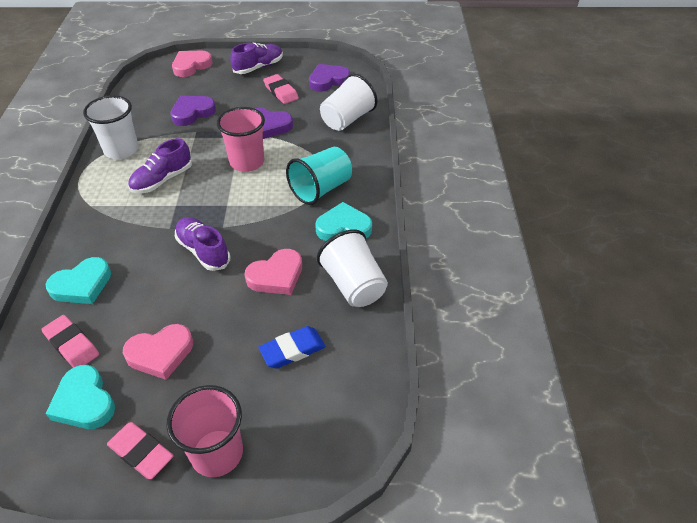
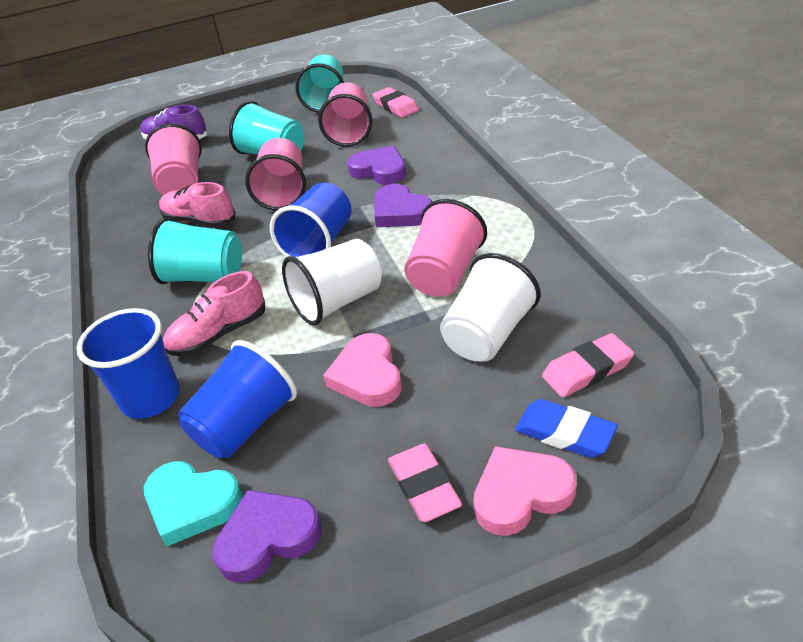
blue cup: 0 -> 3
pink cup: 2 -> 4
pink heart: 3 -> 2
pink shoe: 0 -> 2
purple shoe: 3 -> 1
turquoise cup: 1 -> 3
turquoise heart: 3 -> 1
white cup: 3 -> 2

